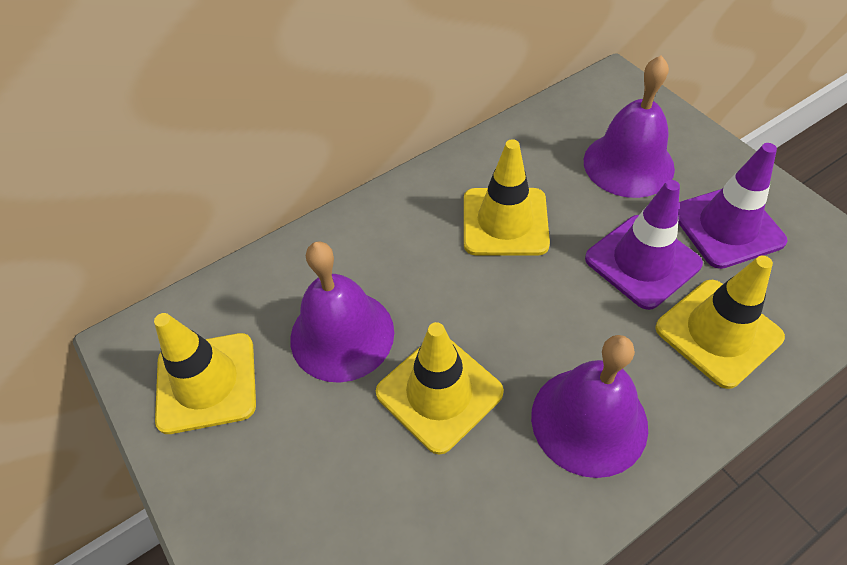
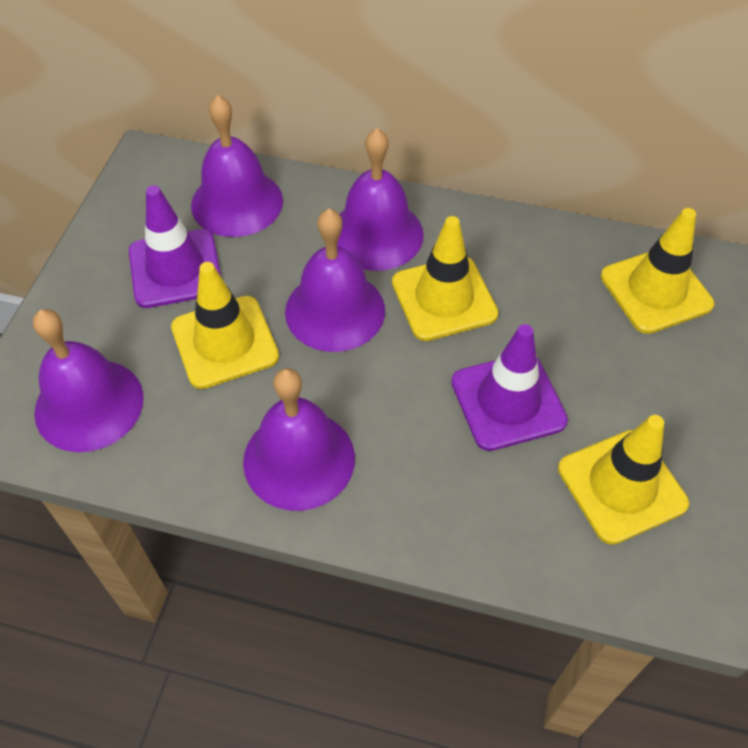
purple bell: 3 -> 5

